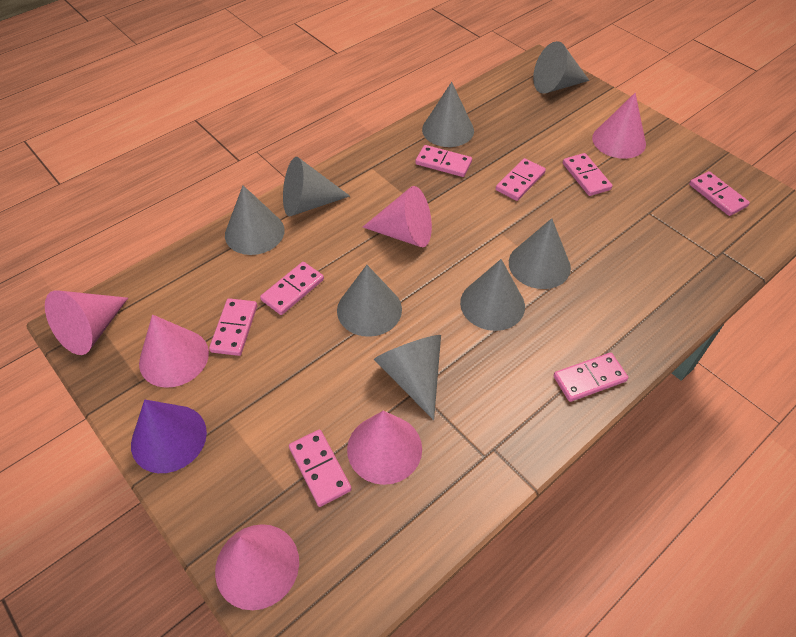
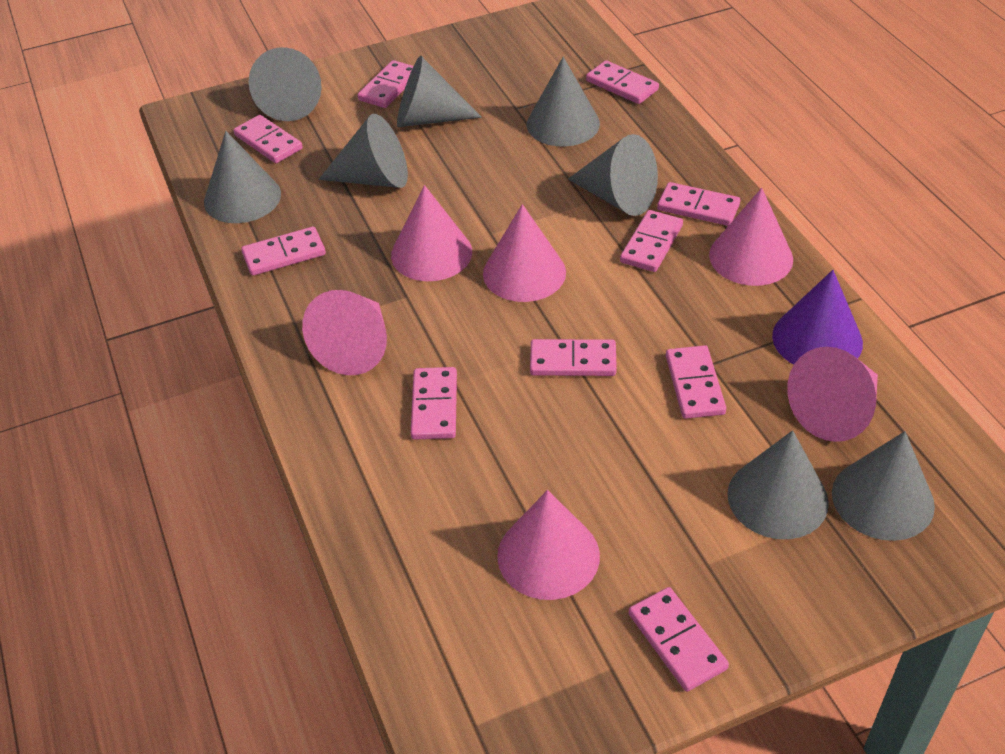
pink domino: 8 -> 10

